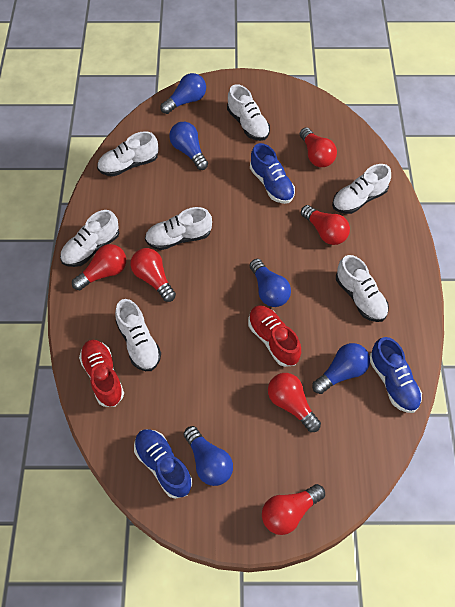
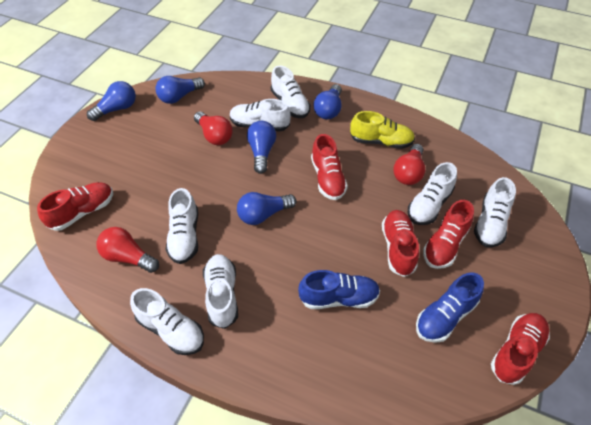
blue shoe: 3 -> 2
red light bulb: 6 -> 3
red shoe: 2 -> 5
yellow shoe: 0 -> 1

